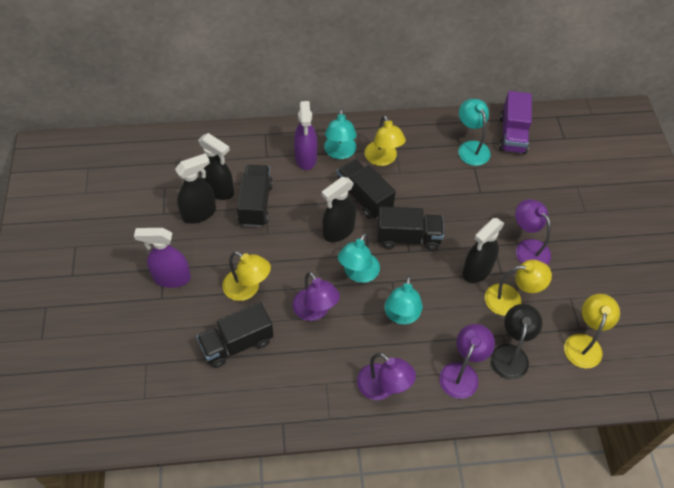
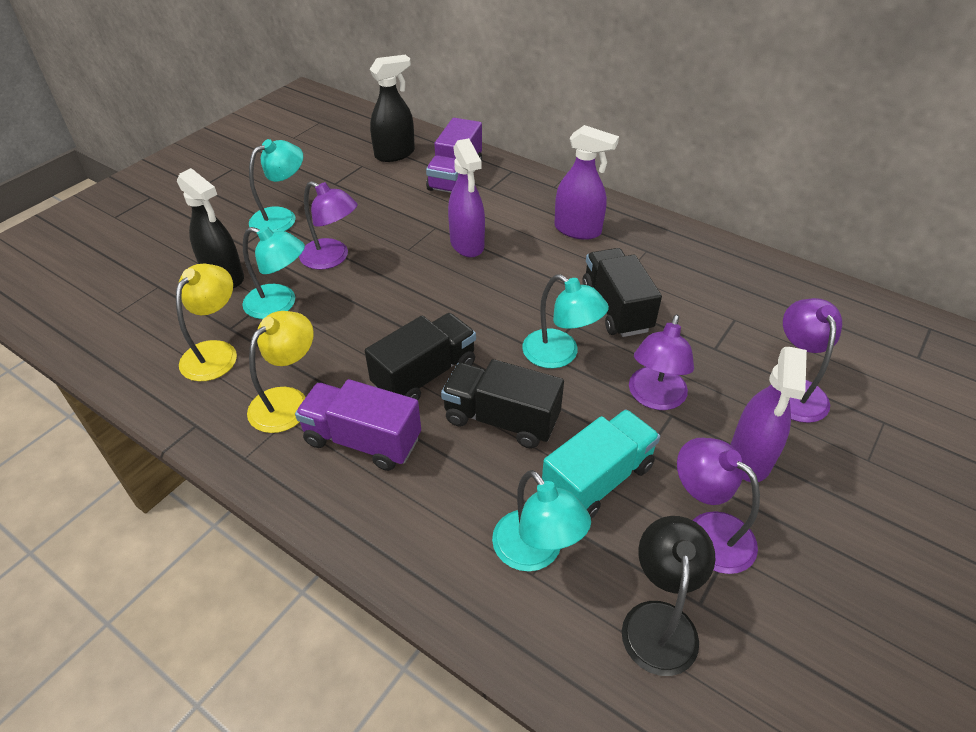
black spray bottle: 4 -> 2
black truck: 4 -> 3
purple spray bottle: 2 -> 3
purple truck: 1 -> 2
turquoise truck: 0 -> 1
yellow lamp: 4 -> 2

